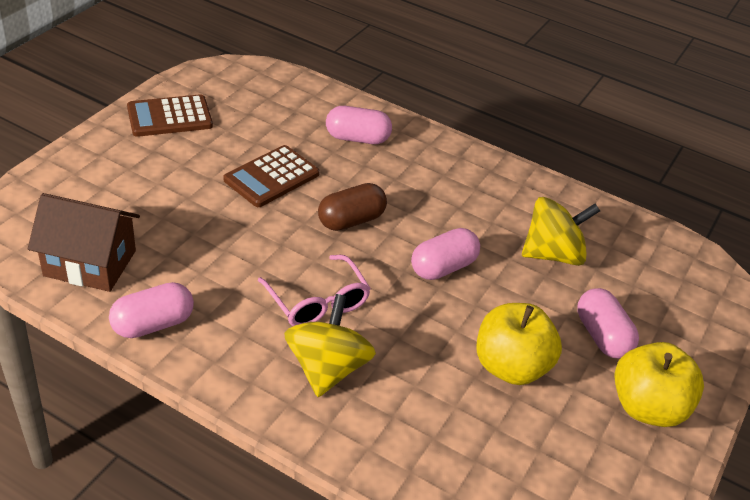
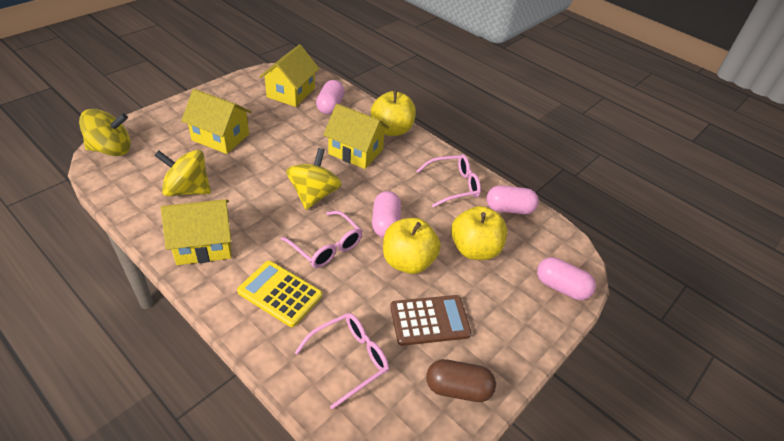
brown calculator: 2 -> 1
brown house: 1 -> 0
pink glasses: 1 -> 3
yellow apple: 2 -> 3
yellow calculator: 0 -> 1
yellow house: 0 -> 4
yellow spinning top: 2 -> 3

